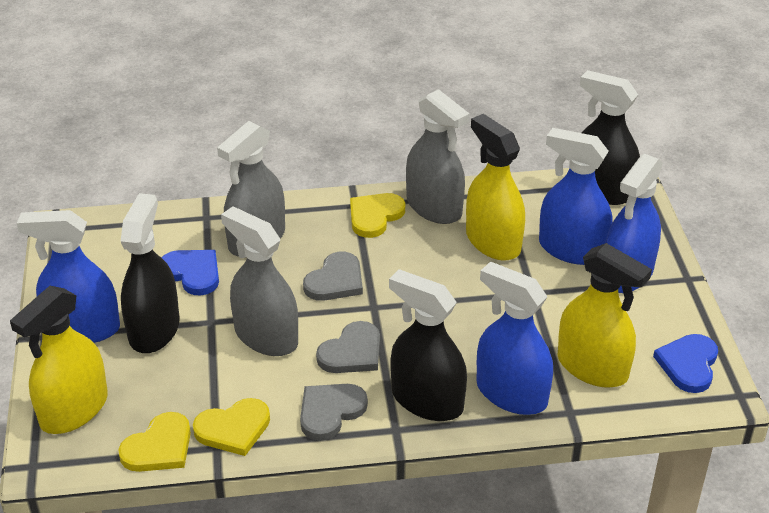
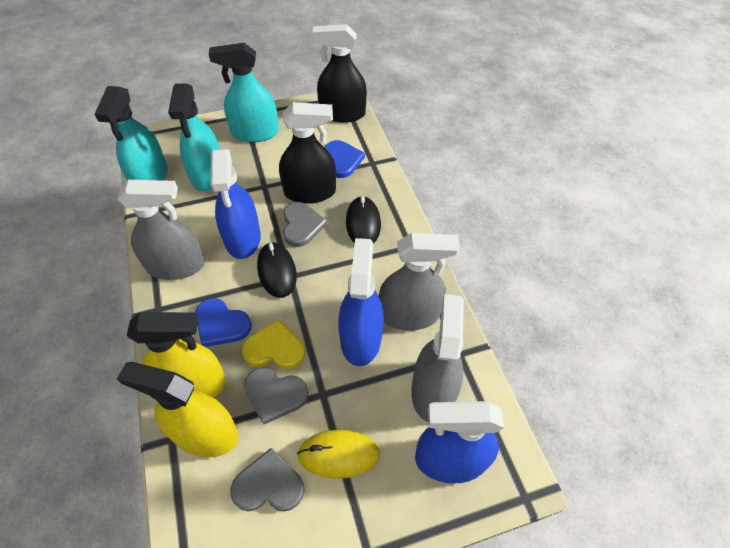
black mouse: 0 -> 2
black spray bottle: 3 -> 2
blue spray bottle: 4 -> 3
turquoise spray bottle: 0 -> 3
yellow heart: 3 -> 1
yellow mouse: 0 -> 1
yellow spray bottle: 3 -> 2

